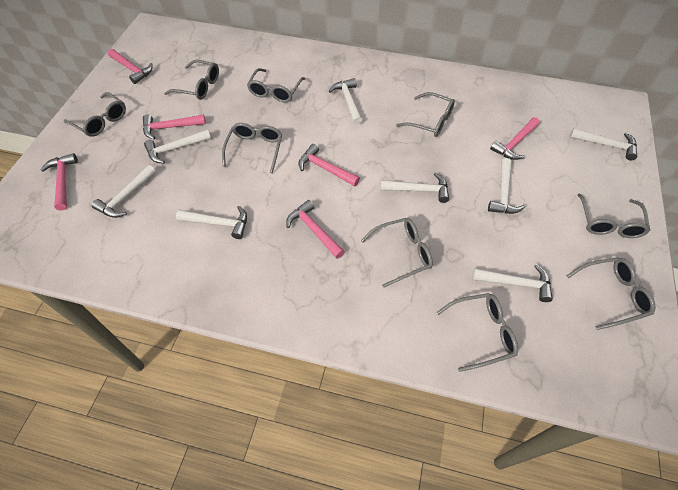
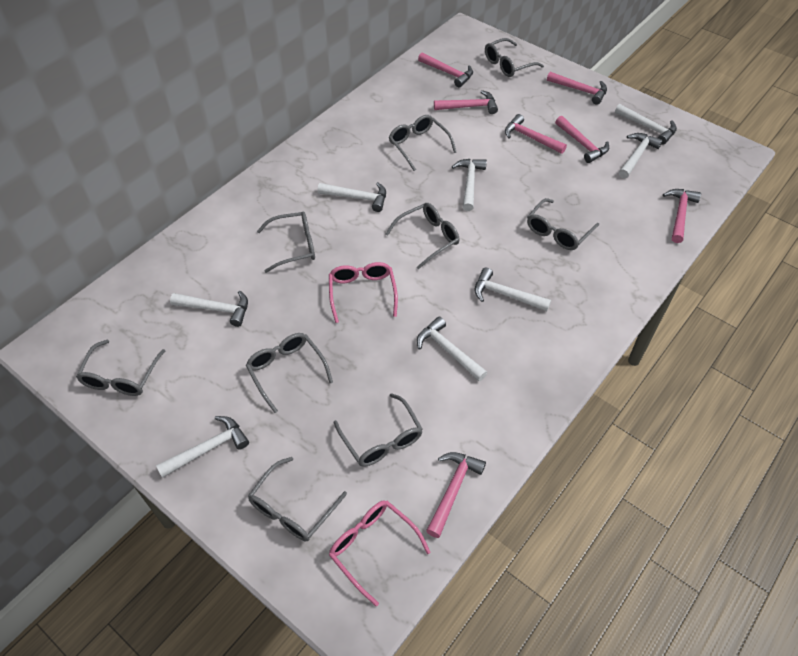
pink glasses: 0 -> 2
pink hammer: 6 -> 7

